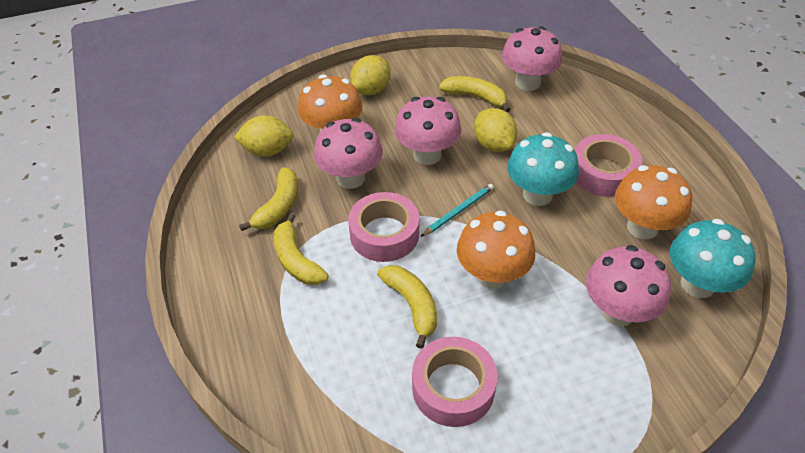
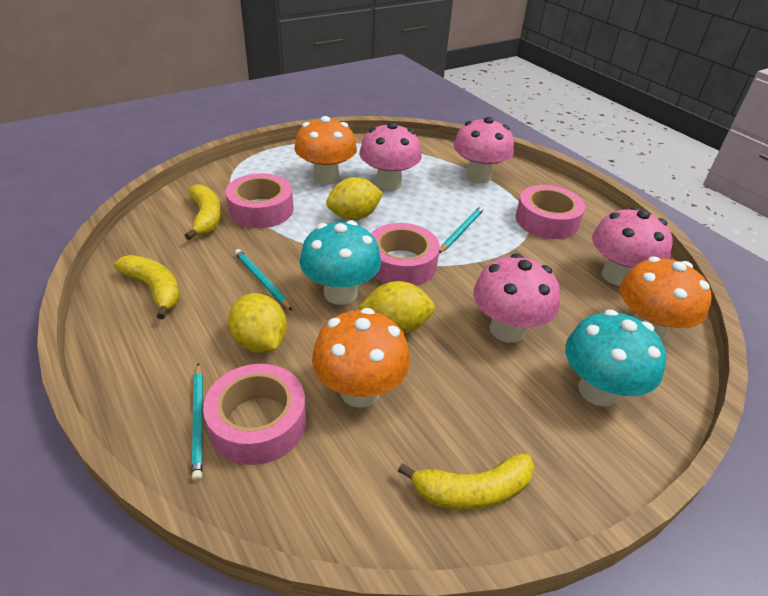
pink tape: 3 -> 4
turquoise pencil: 1 -> 3
yellow banana: 4 -> 3

